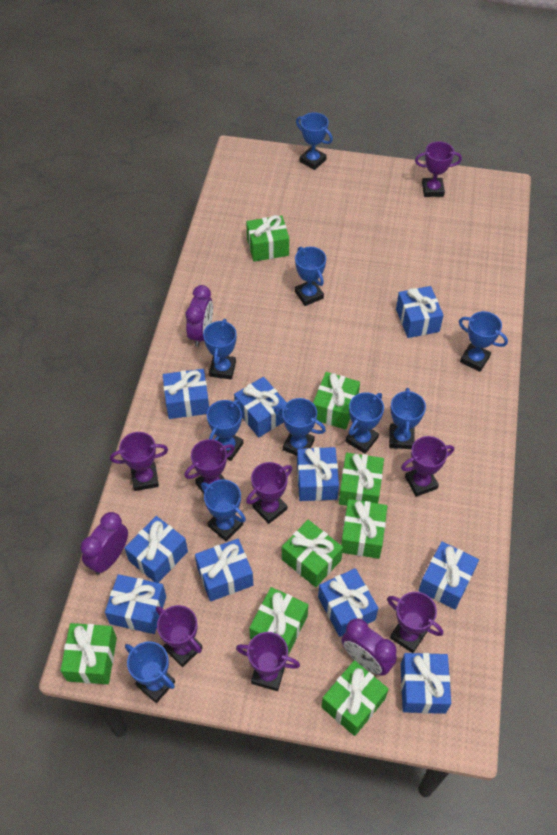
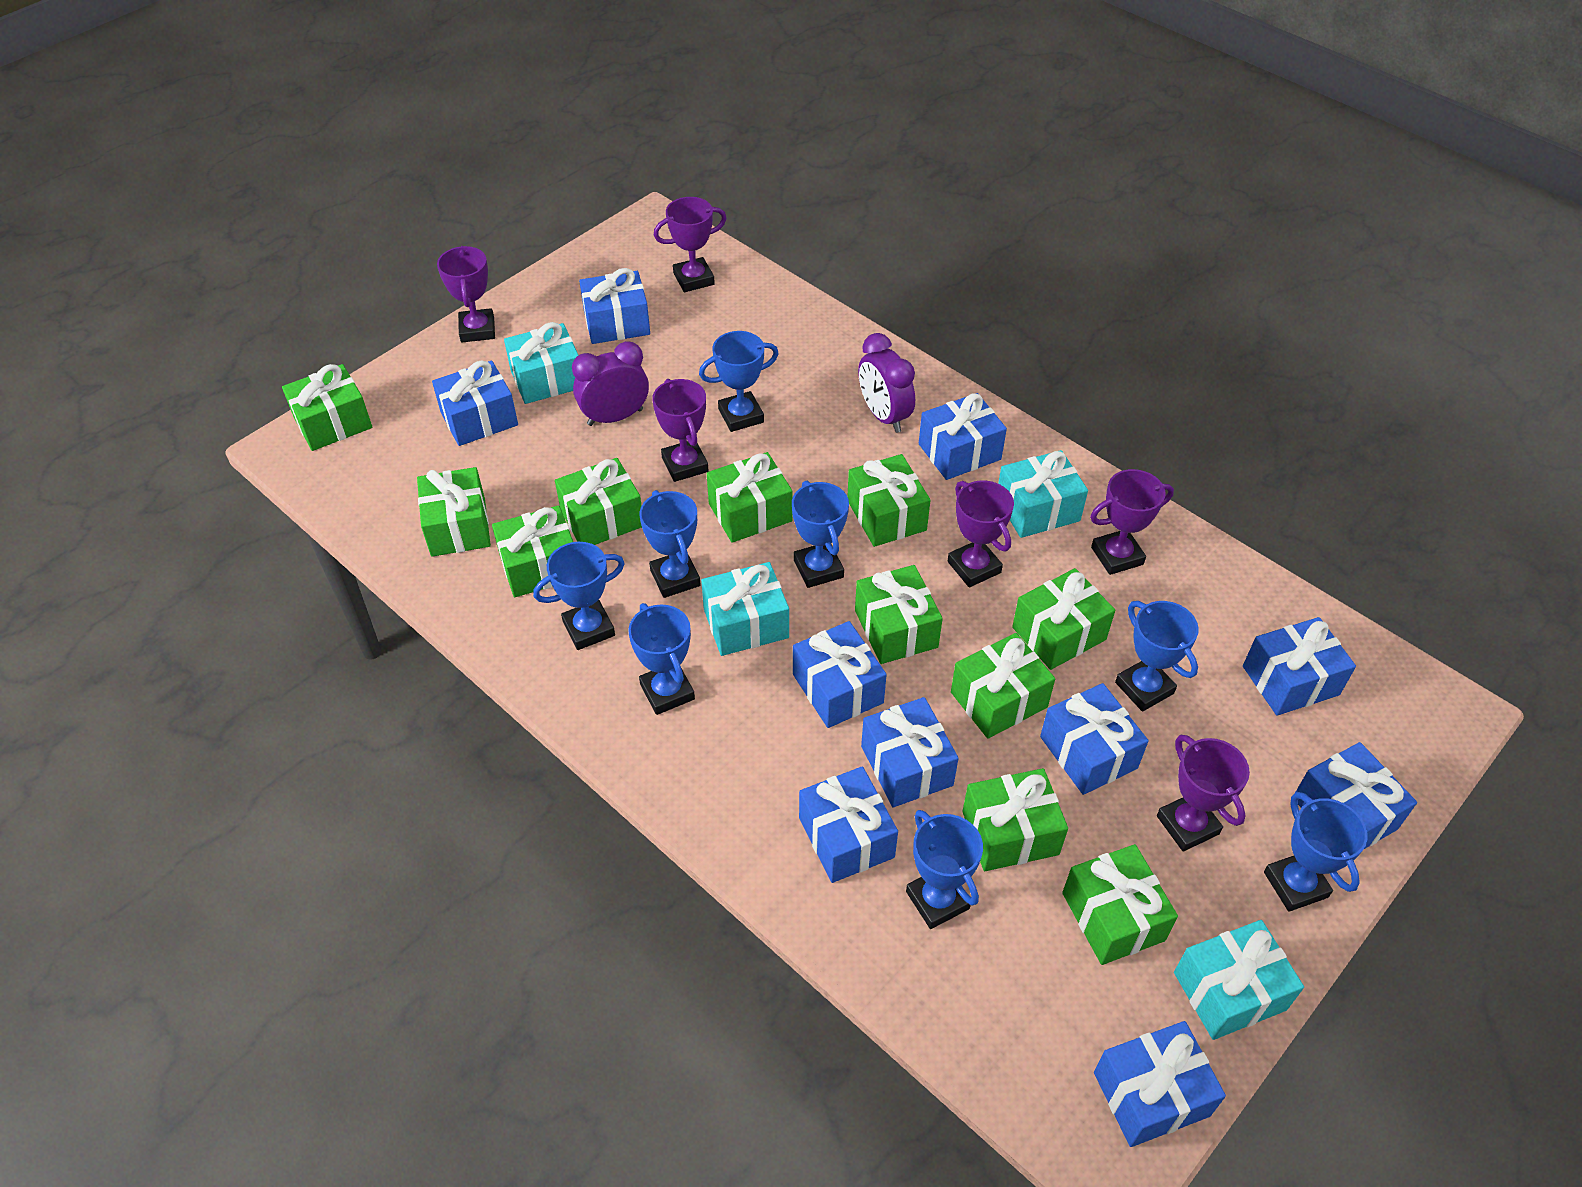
blue trophy: 10 -> 8
green gift: 8 -> 11
purple clock: 3 -> 2
purple trophy: 8 -> 6
turquoise gift: 0 -> 4

